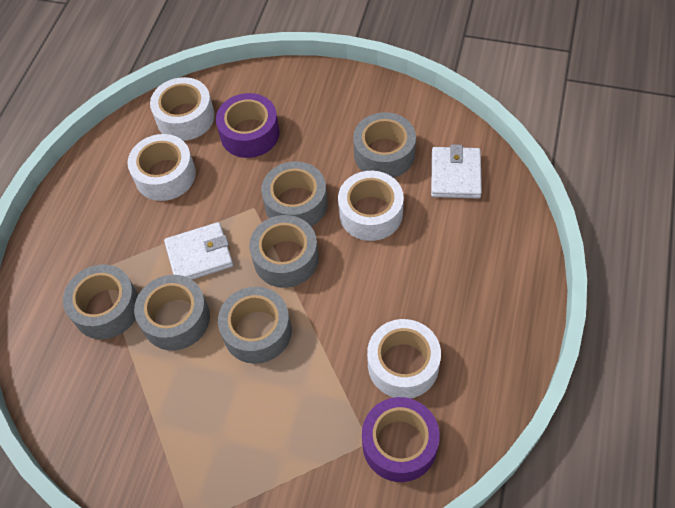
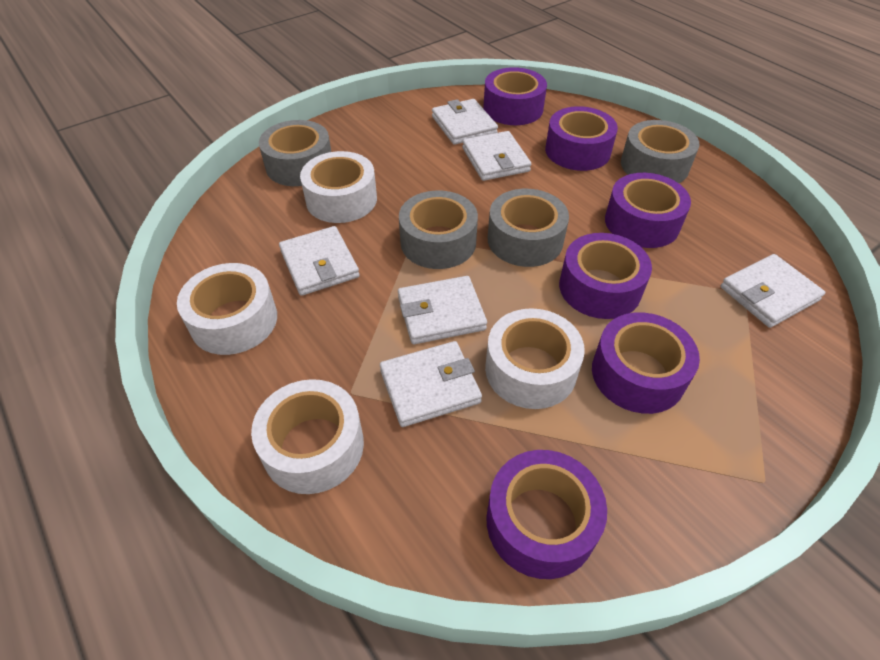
grey tape: 6 -> 4
purple tape: 2 -> 6
white wallet: 2 -> 6

